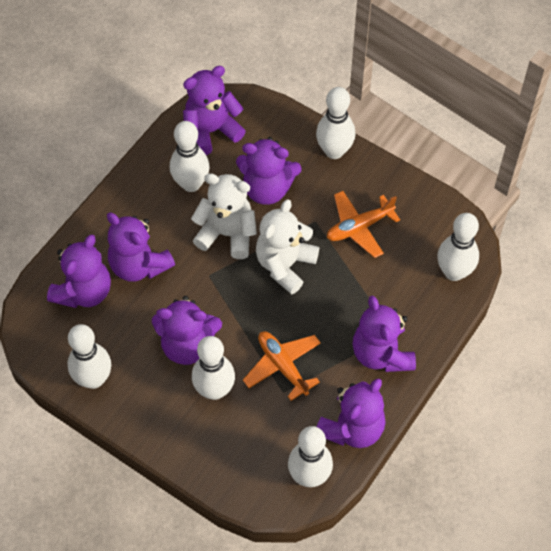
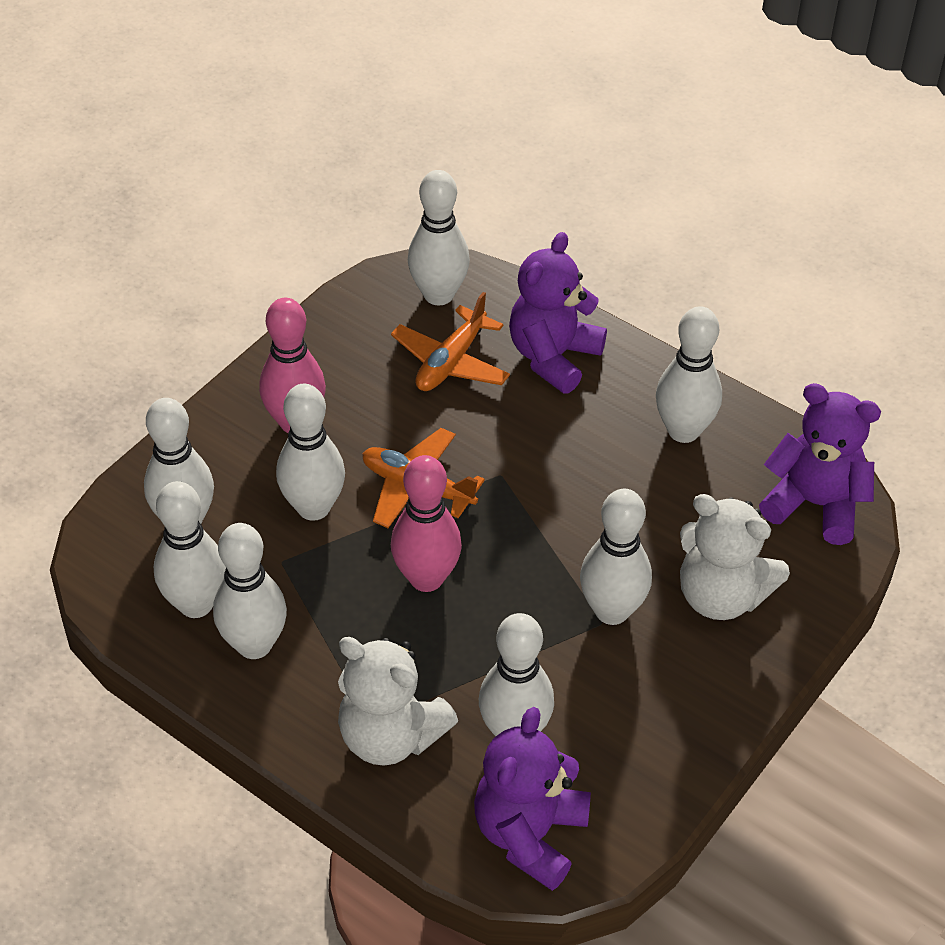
pink bowling pin: 0 -> 2
purple teddy bear: 7 -> 3
white bowling pin: 6 -> 8

